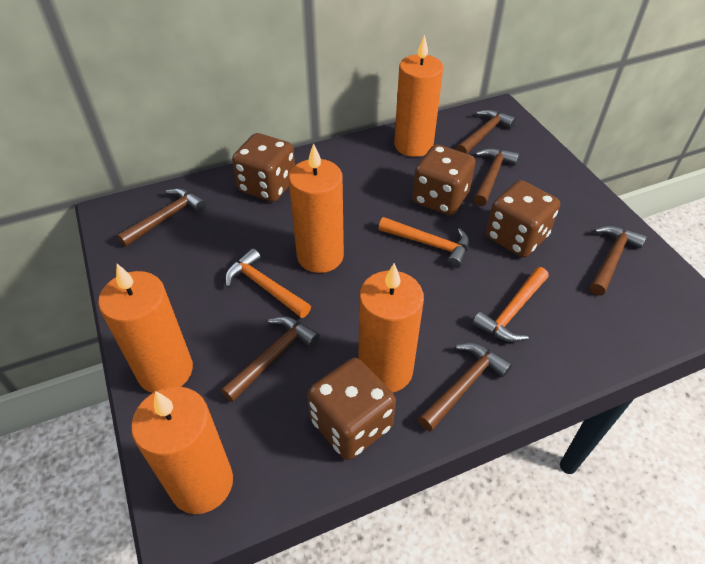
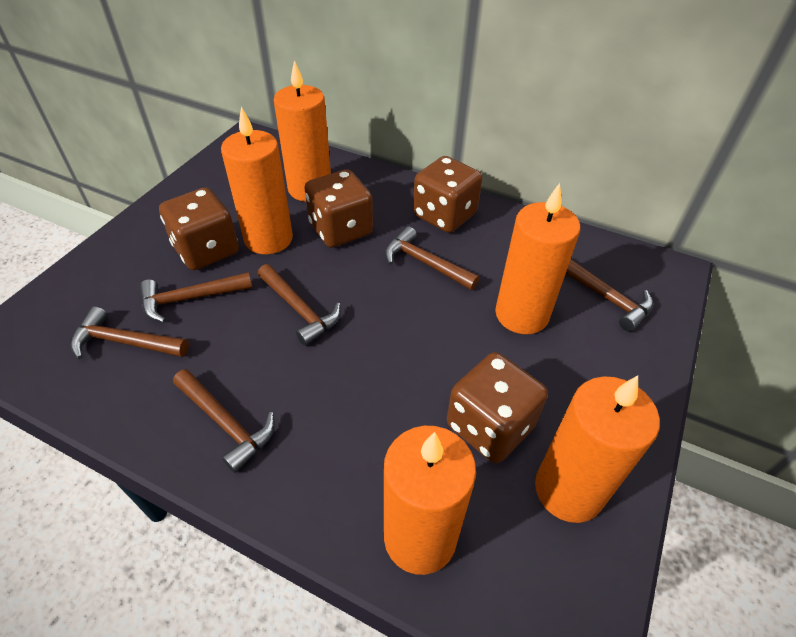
orange hammer: 3 -> 0

